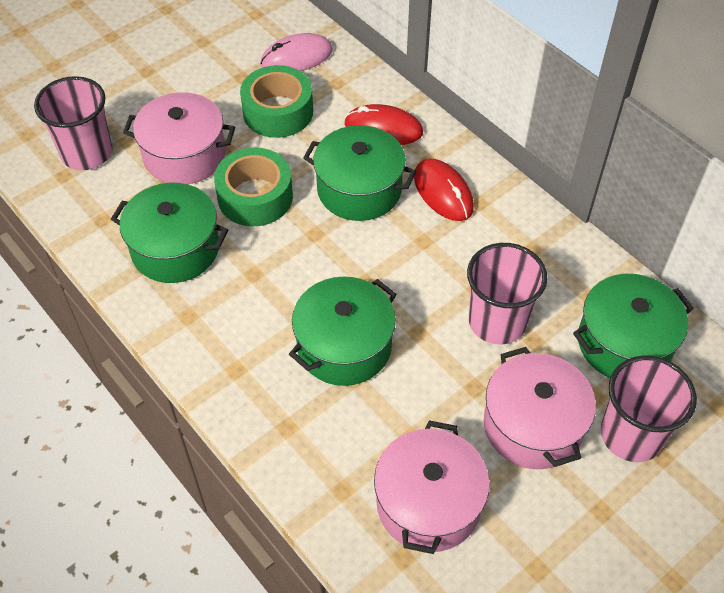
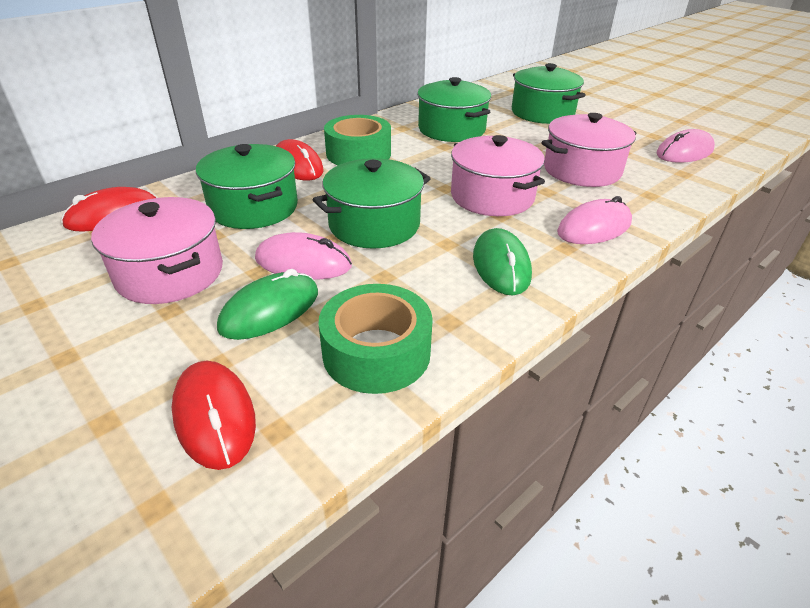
green mouse: 0 -> 2
pink cup: 3 -> 0
pink mouse: 1 -> 3
red mouse: 2 -> 3

